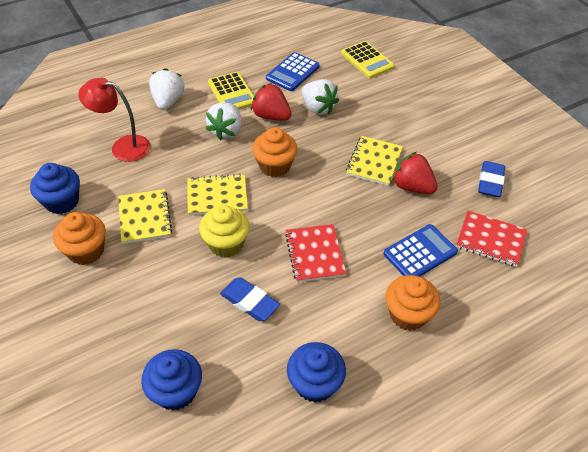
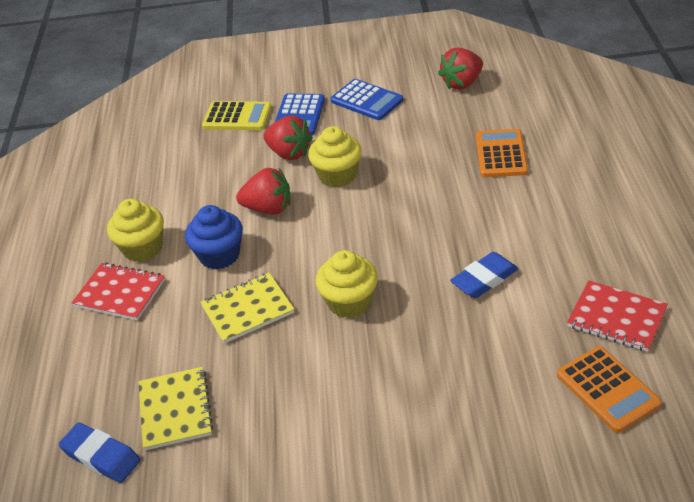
blue cupcake: 3 -> 1
orange calculator: 0 -> 2
orange cupcake: 3 -> 0
red lamp: 1 -> 0
red strawberry: 2 -> 3
white strawberry: 3 -> 0
yellow calculator: 2 -> 1
yellow cupcake: 1 -> 3
yellow notebook: 3 -> 2

